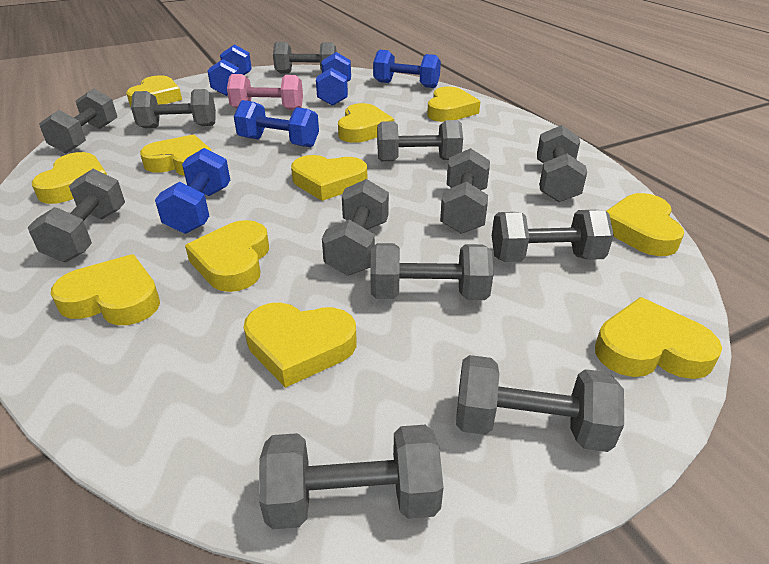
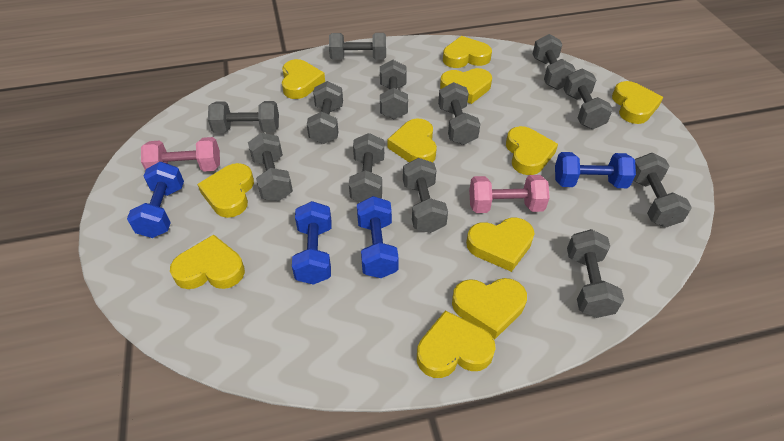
blue dumbbell: 5 -> 4
pink dumbbell: 1 -> 2

